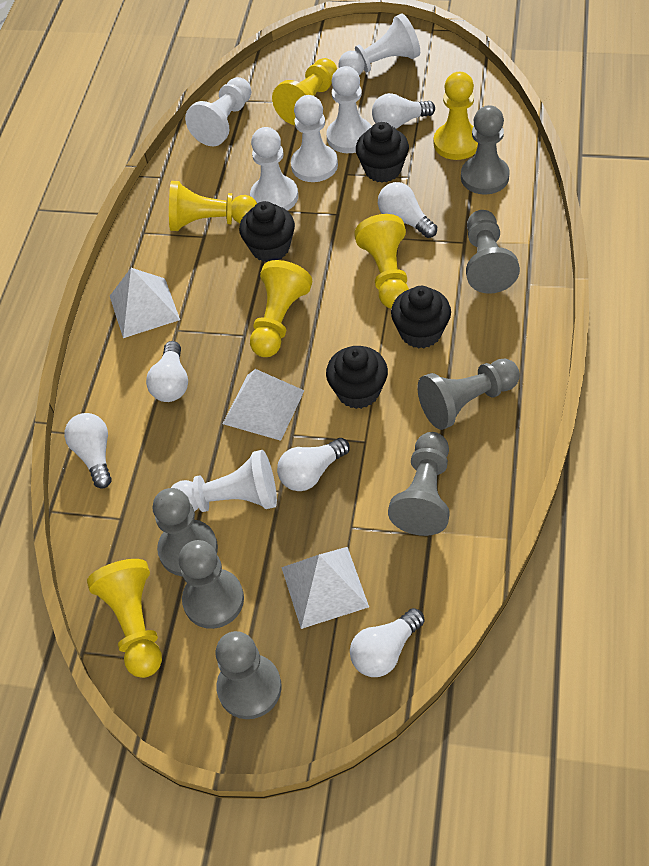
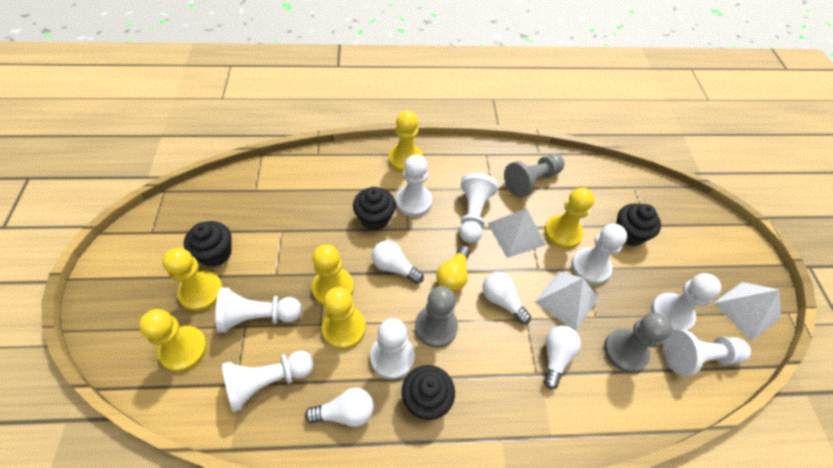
grey pawn: 7 -> 3
white light bulb: 6 -> 4
white pawn: 6 -> 8
yellow light bulb: 0 -> 1

